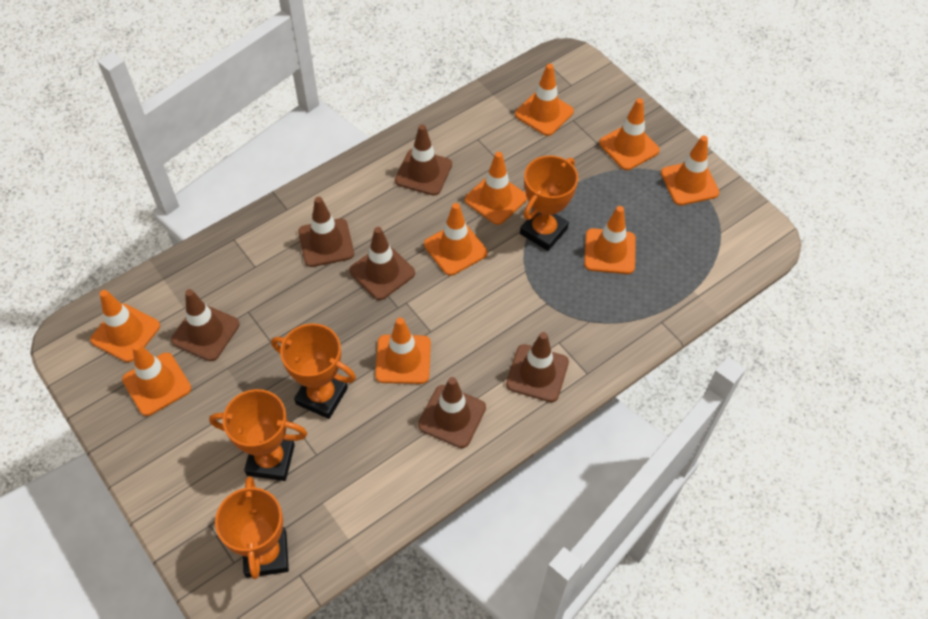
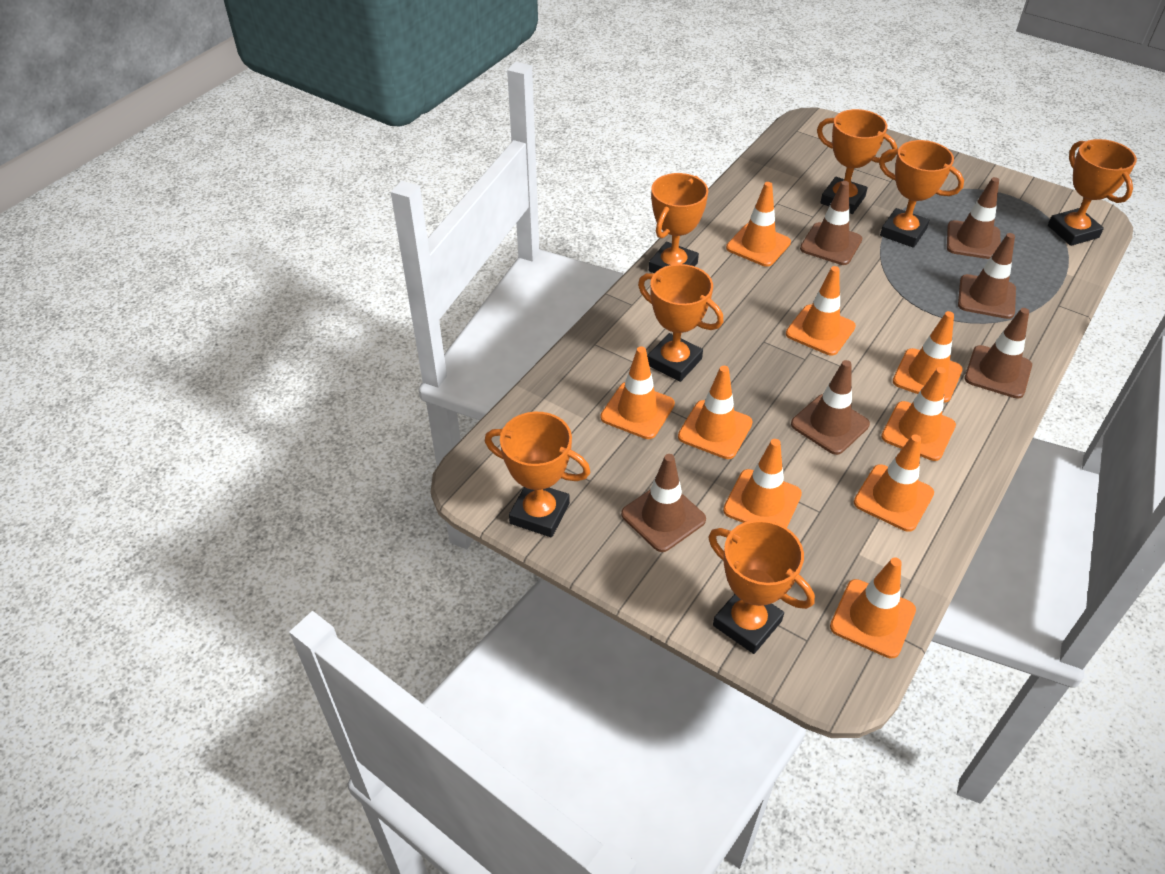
orange trophy: 4 -> 7

